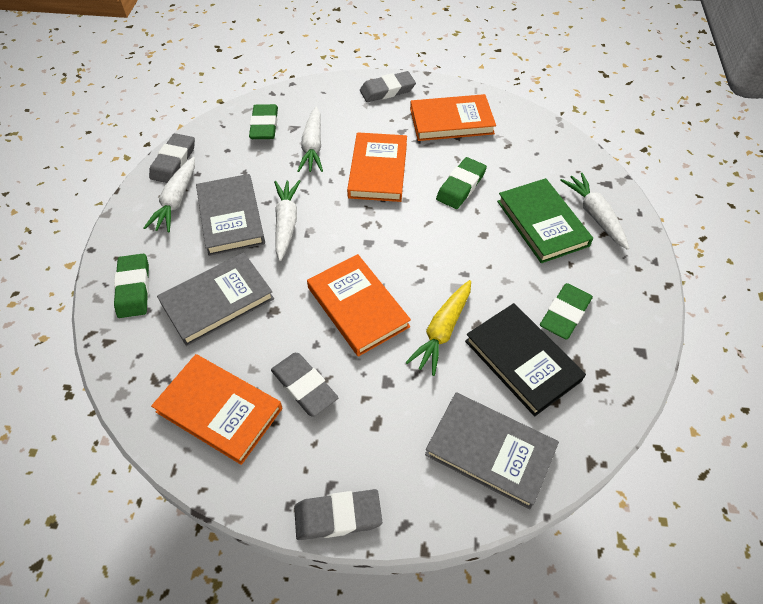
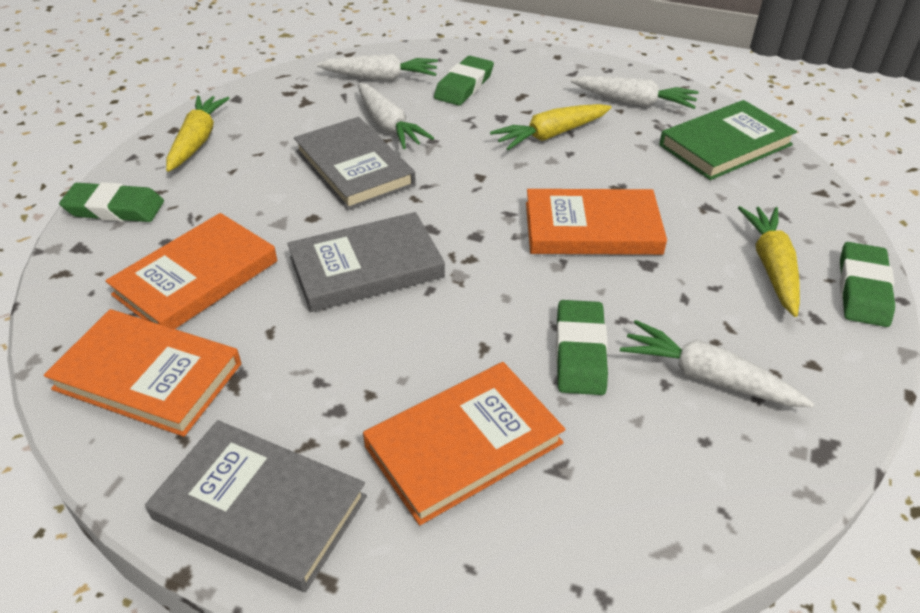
black book: 1 -> 0
grey eraser: 4 -> 0
yellow carrot: 1 -> 3

